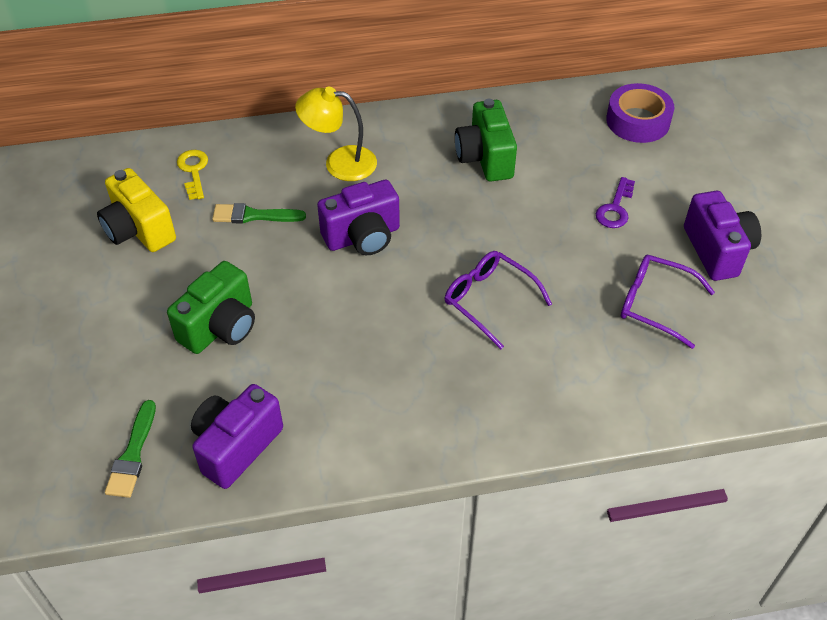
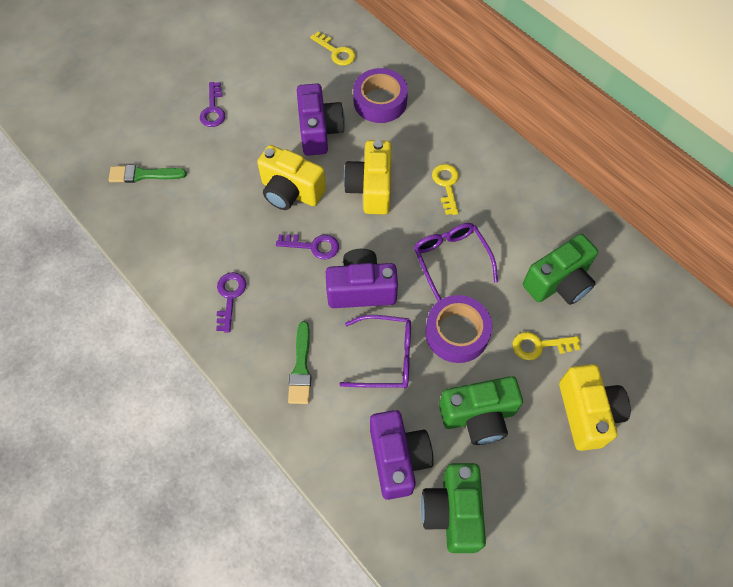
green camera: 2 -> 3
purple key: 1 -> 3
purple tape: 1 -> 2
yellow camera: 1 -> 3
yellow key: 1 -> 3
yellow lamp: 1 -> 0

